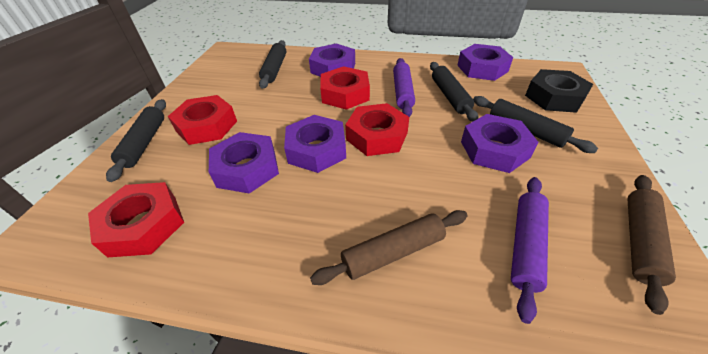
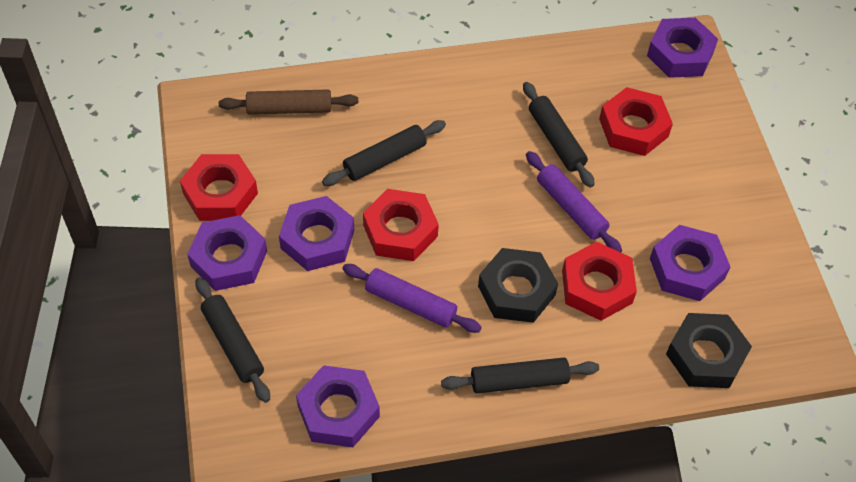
black nut: 1 -> 2
brown rolling pin: 2 -> 1

